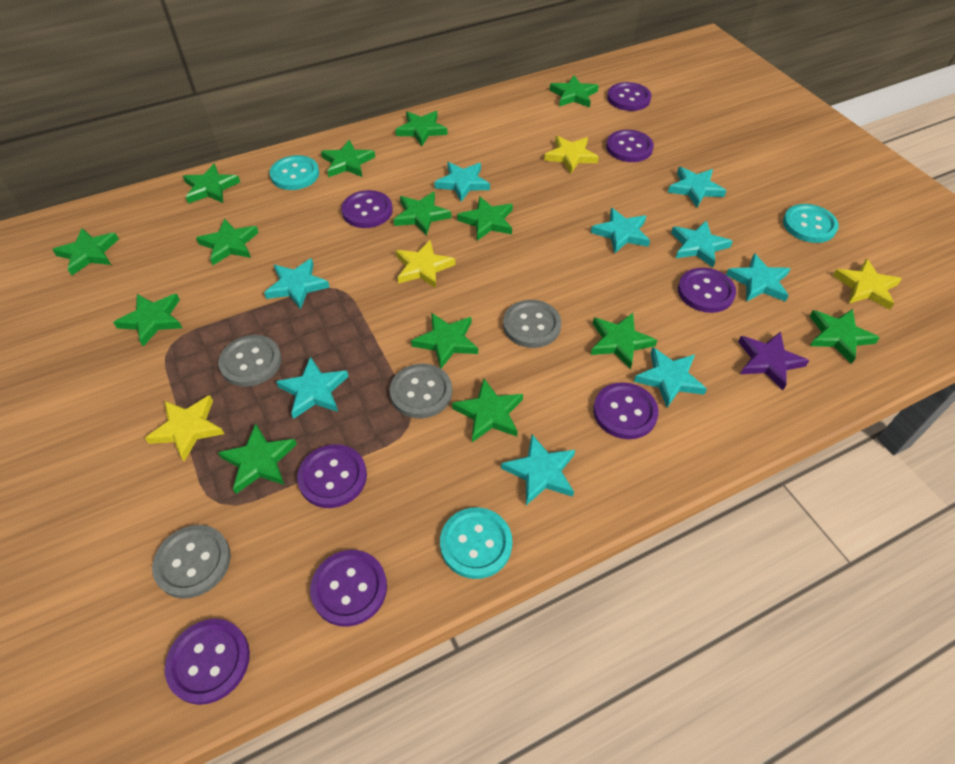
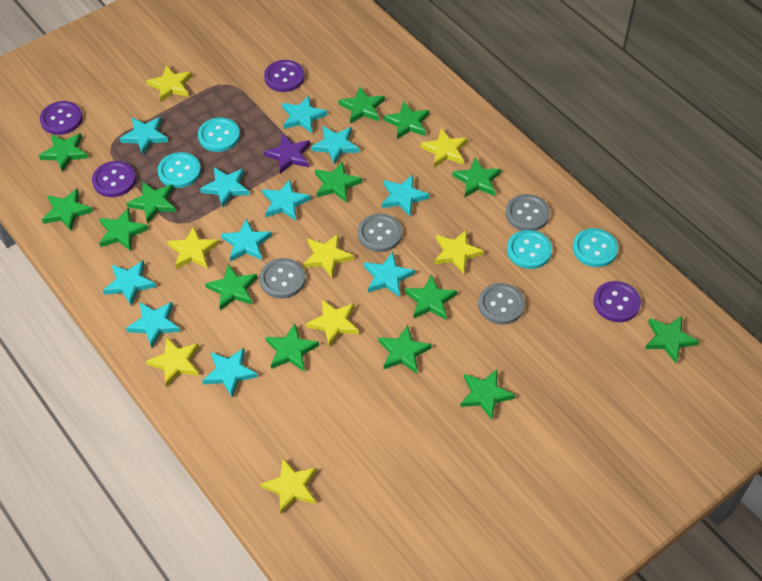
purple button: 8 -> 4
turquoise button: 3 -> 4
turquoise star: 9 -> 11
yellow star: 4 -> 8

